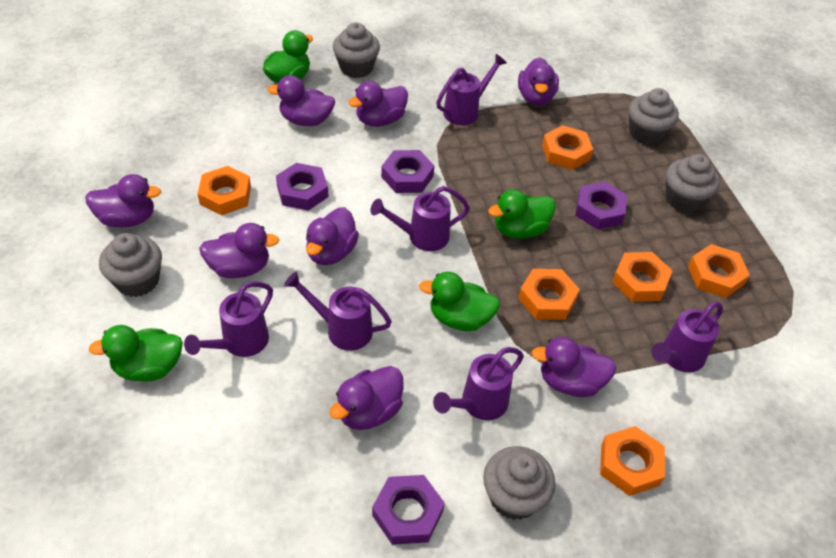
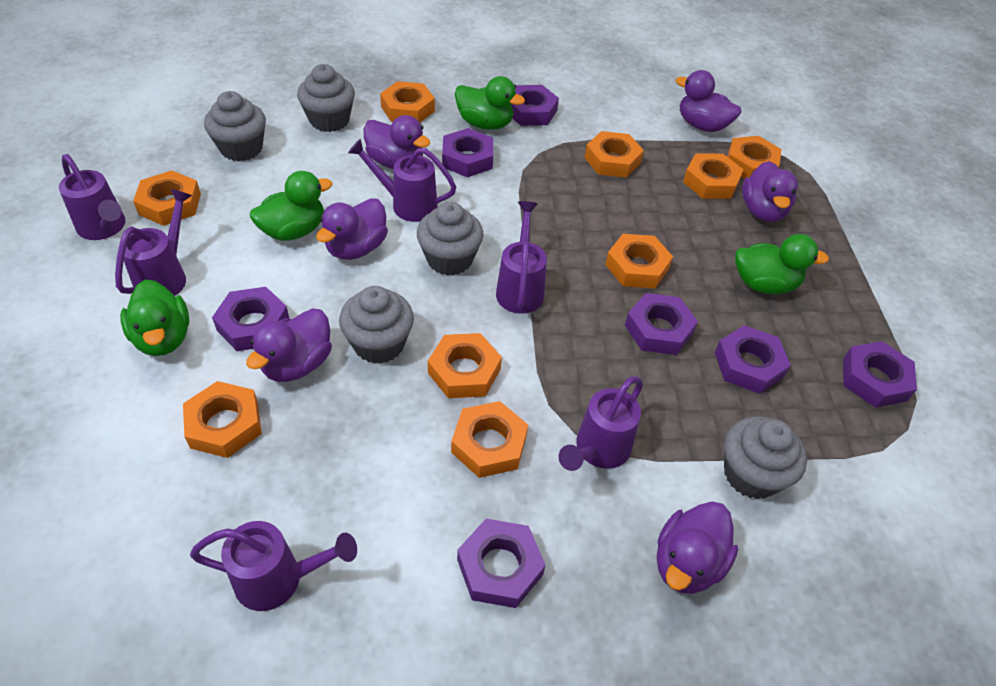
orange nut: 6 -> 9
purple duck: 8 -> 6
purple nut: 4 -> 7

